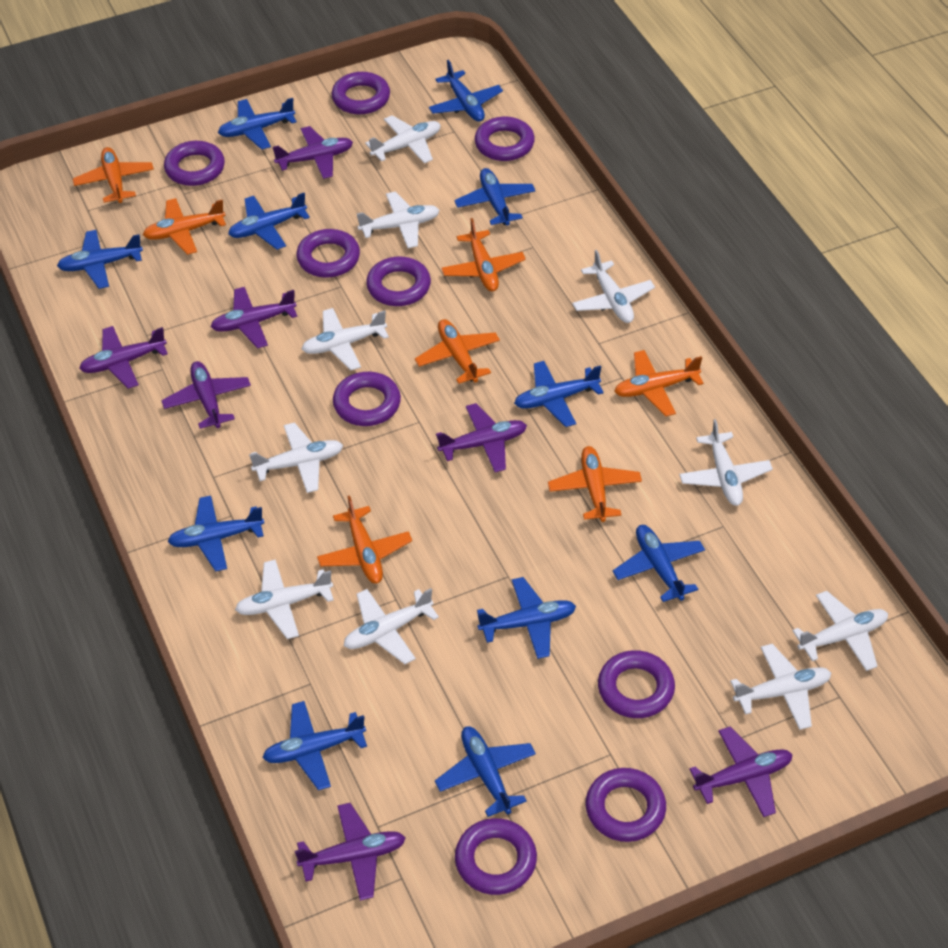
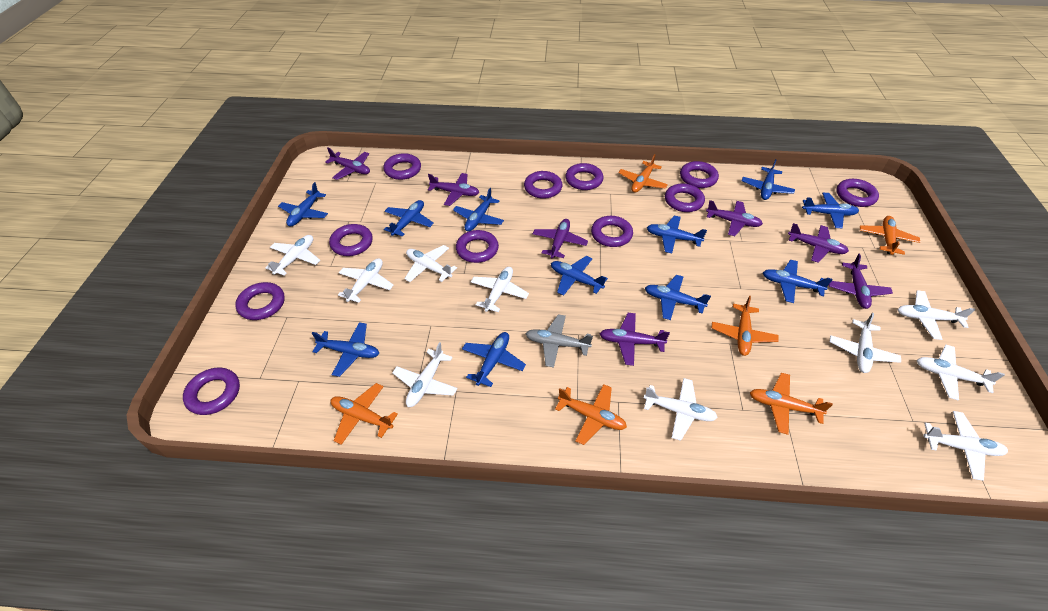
grey plane: 0 -> 1
orange plane: 7 -> 6
purple ring: 9 -> 11

